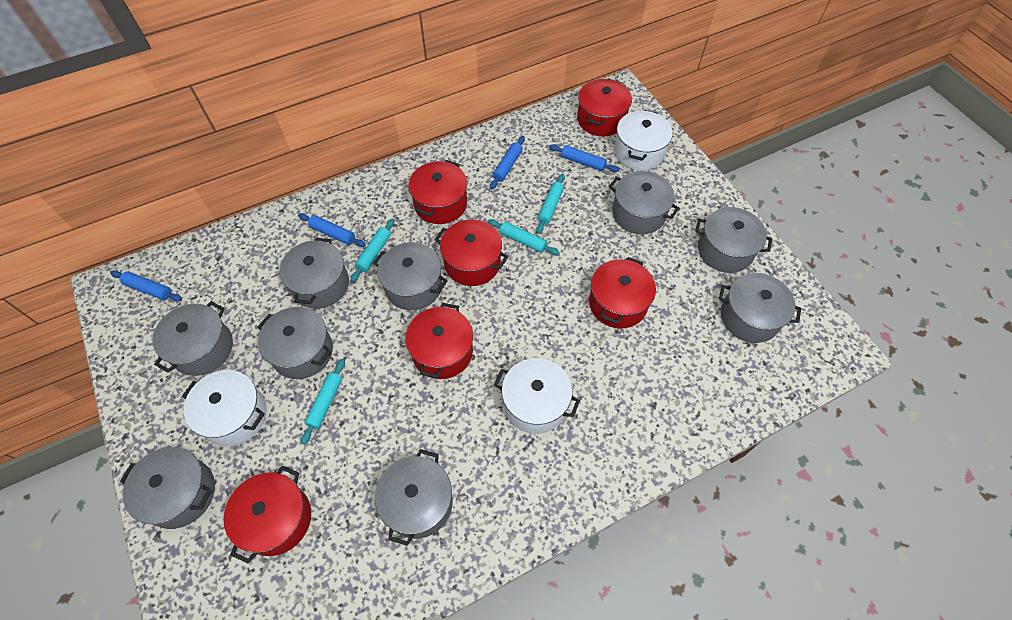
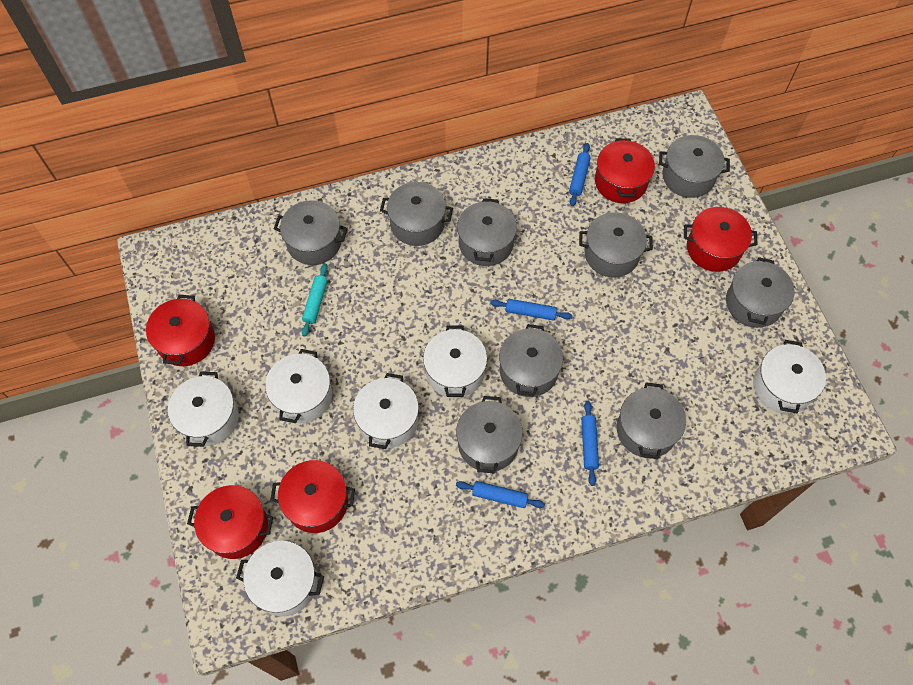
red pot: 6 -> 5
turquoise rolling pin: 4 -> 1
white pot: 3 -> 6

